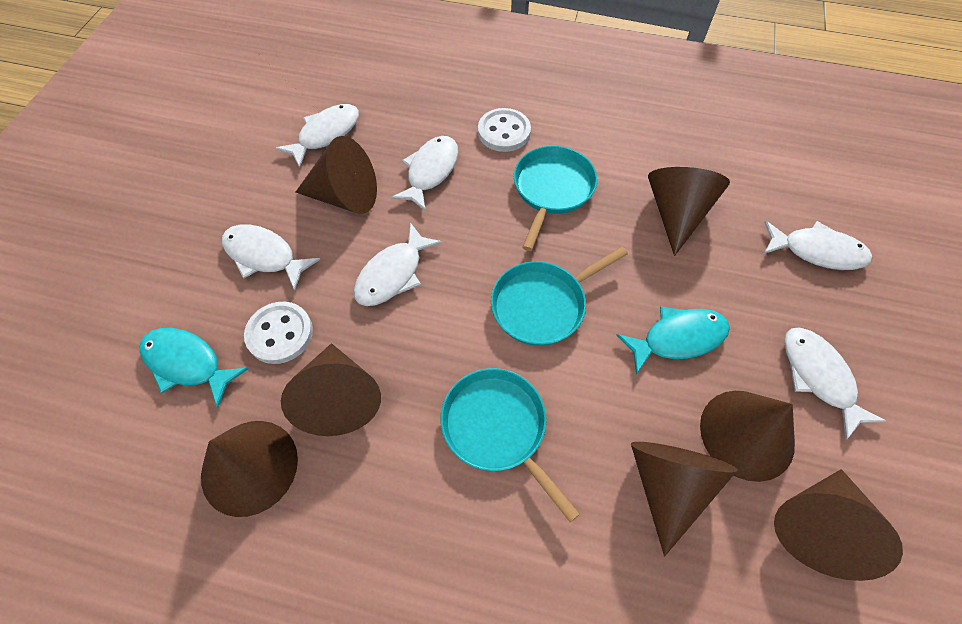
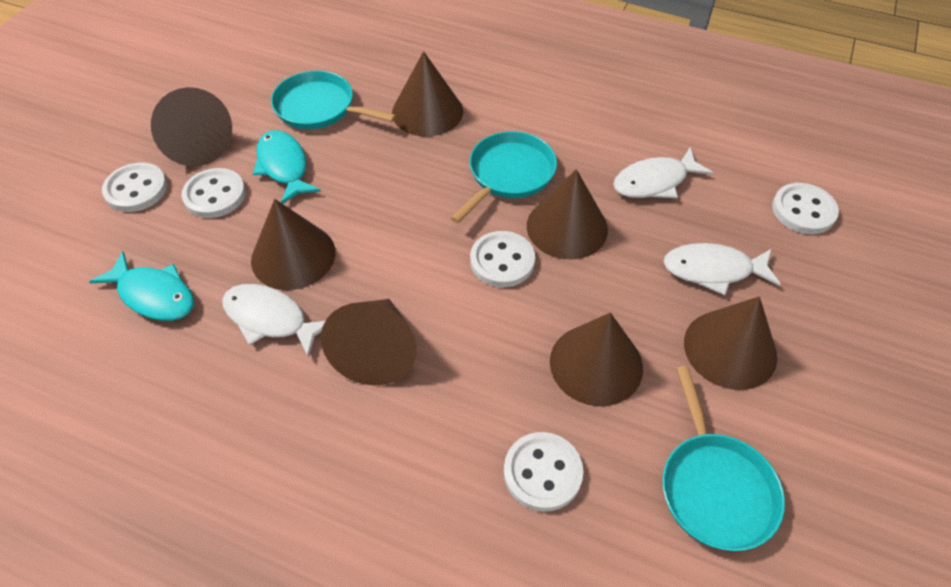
white button: 2 -> 5
white fish: 6 -> 3

